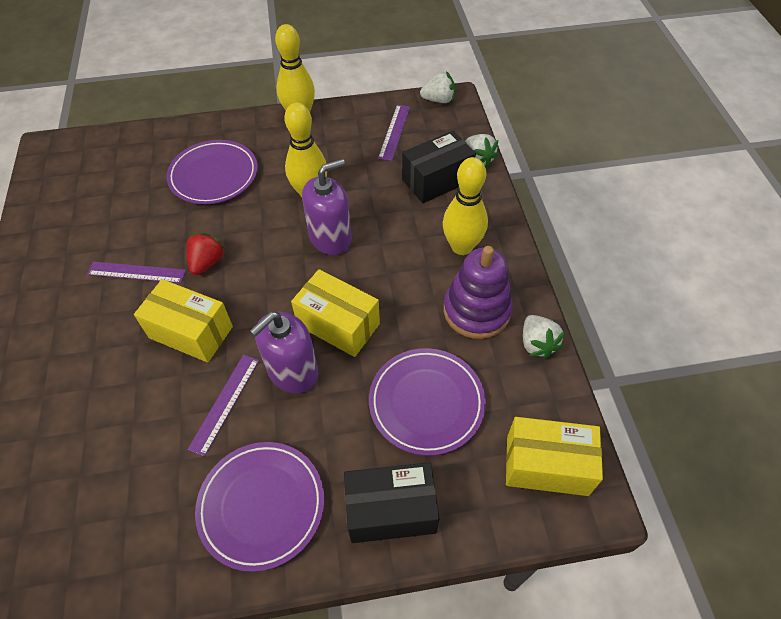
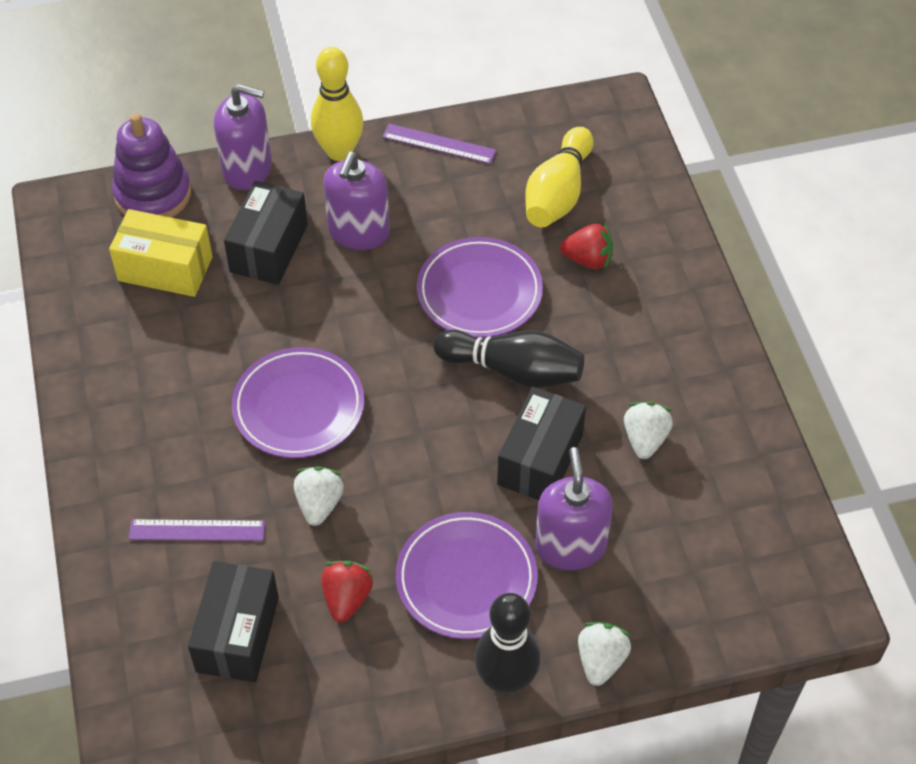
black bowling pin: 0 -> 2
black box: 2 -> 3
purple ruler: 3 -> 2
purple soap dispenser: 2 -> 3
red strawberry: 1 -> 2
yellow bowling pin: 3 -> 2
yellow box: 3 -> 1

